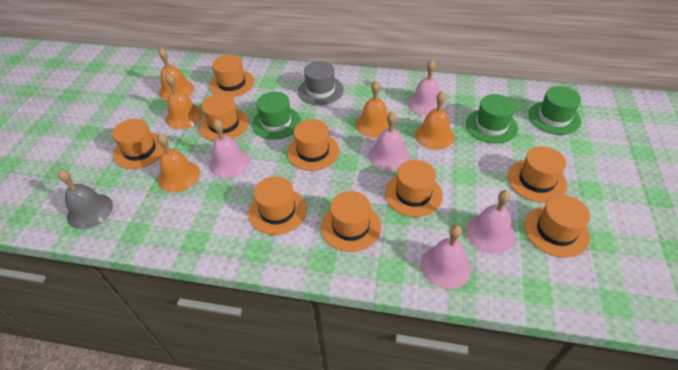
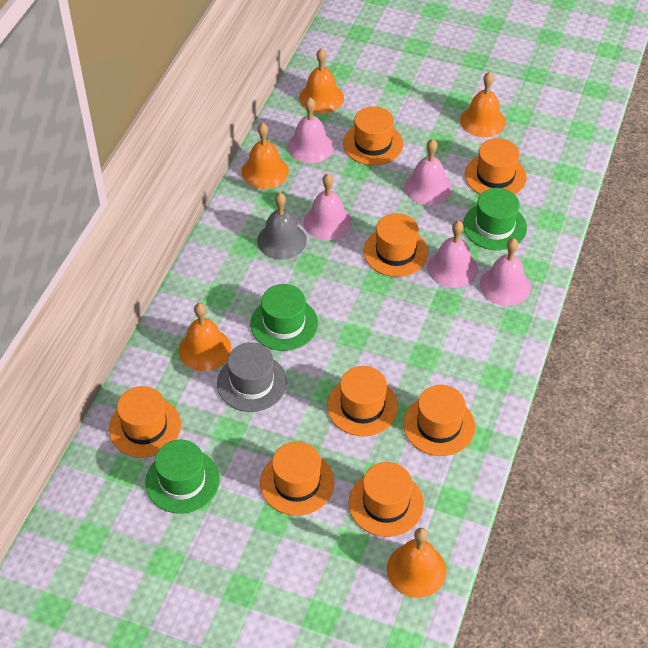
orange hat: 9 -> 8

